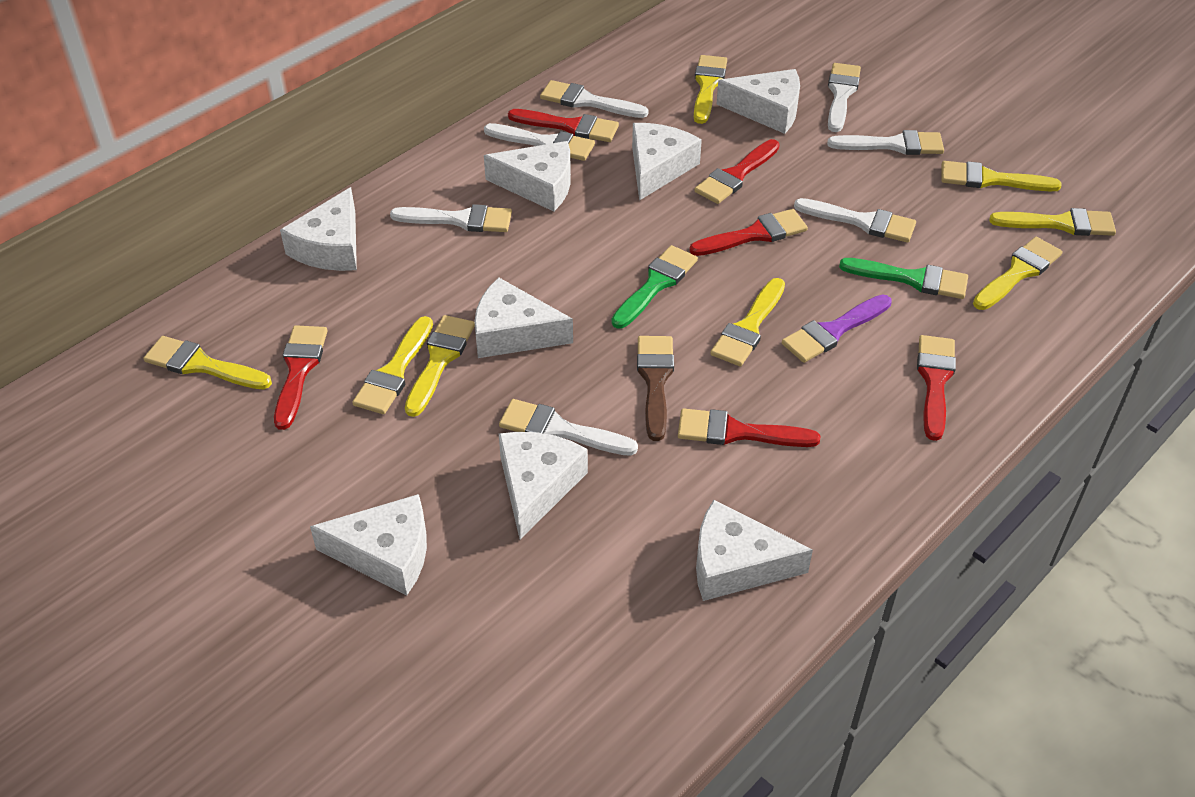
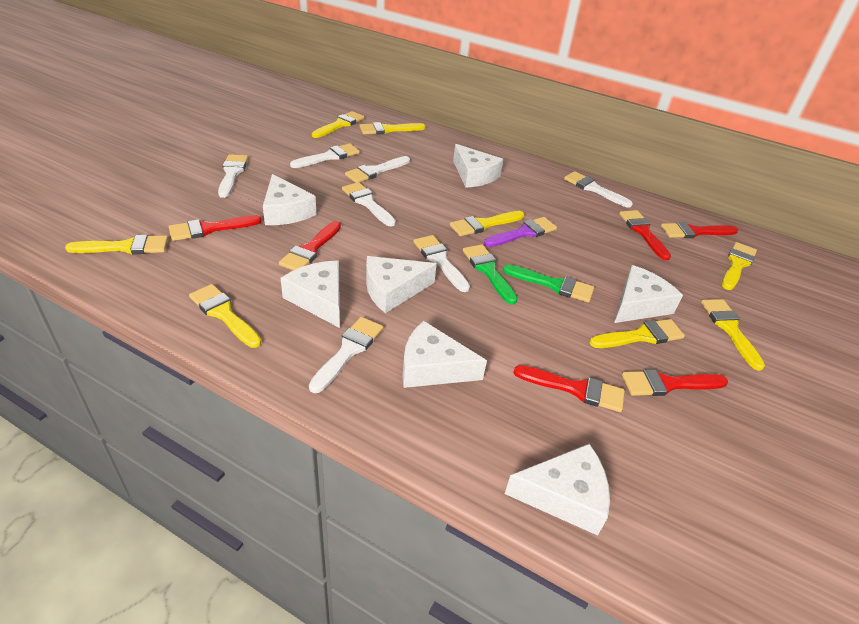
brown brush: 1 -> 0
white cheese: 8 -> 7

